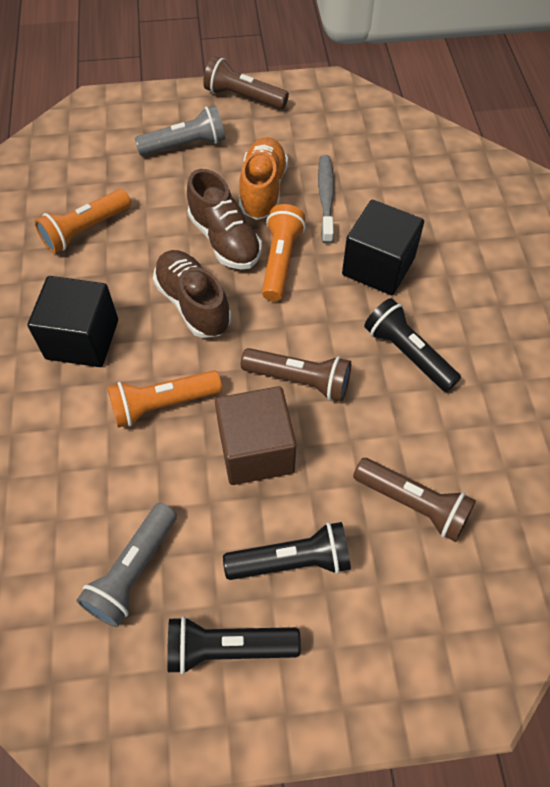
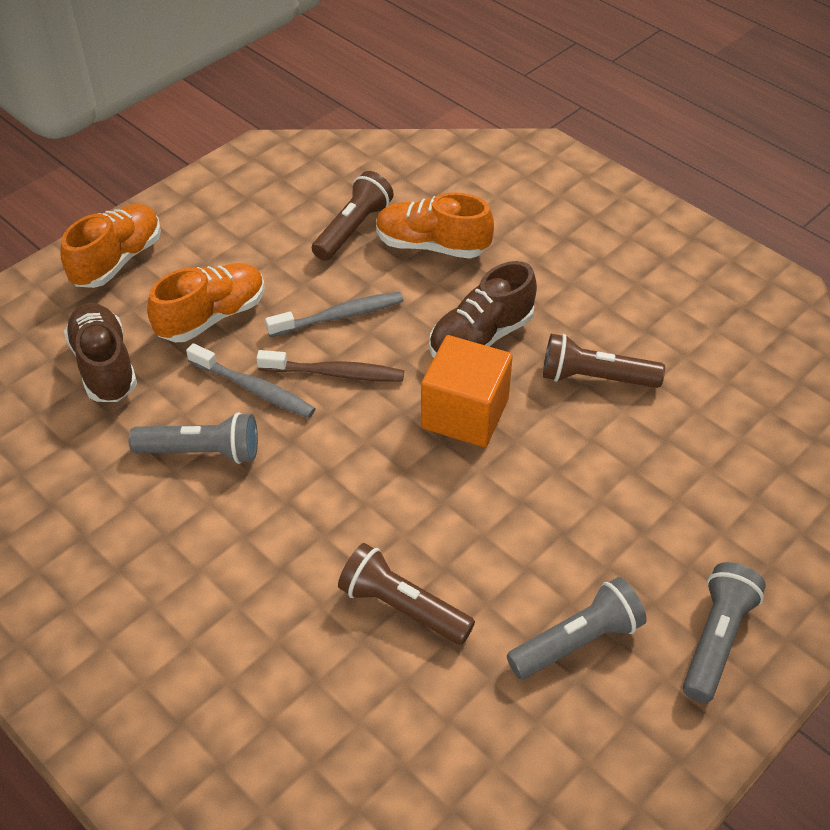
black cube: 2 -> 0
black flashlight: 3 -> 0
brown cube: 1 -> 0
brown toothbrush: 0 -> 1
grey flashlight: 2 -> 3
grey toothbrush: 1 -> 2
orange cube: 0 -> 1
orange flashlight: 3 -> 0
orange shoe: 1 -> 3

